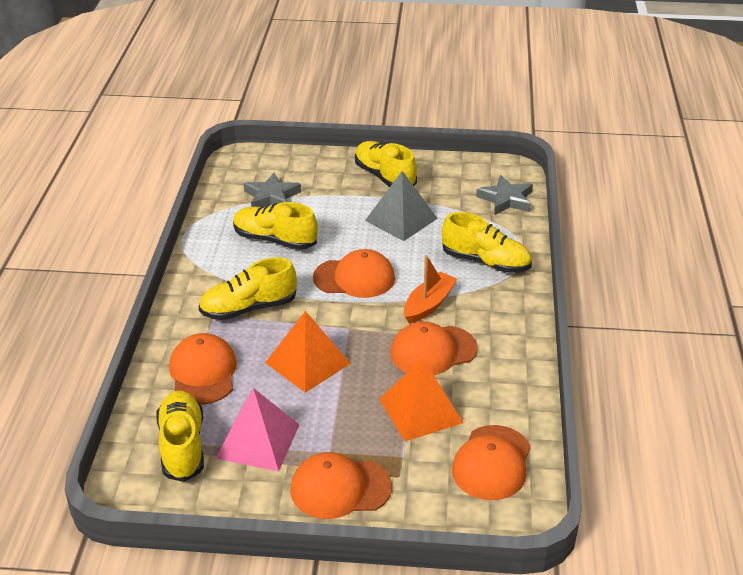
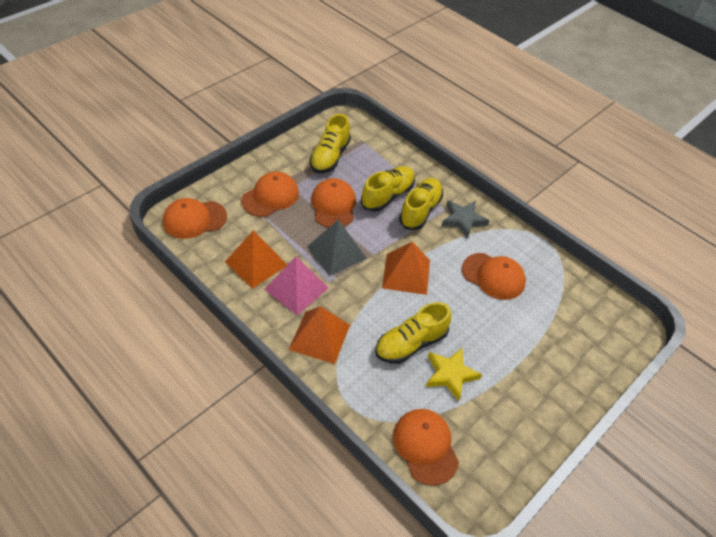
grey star: 2 -> 1
orange boat: 1 -> 0
orange pyramid: 2 -> 3
yellow shoe: 5 -> 4
yellow star: 0 -> 1

